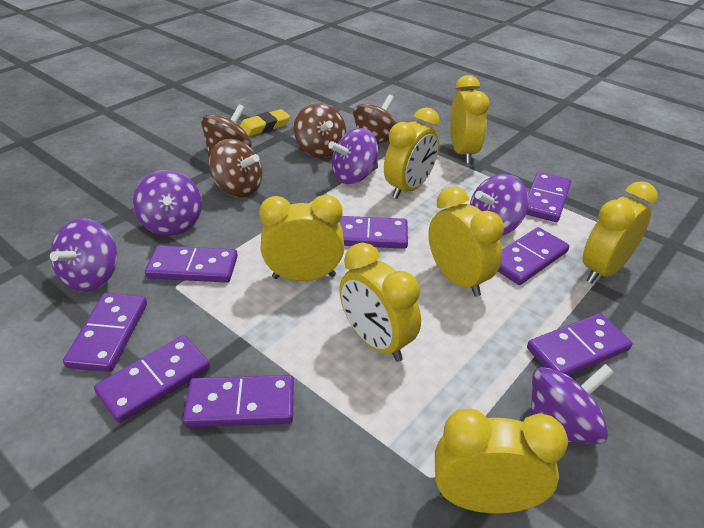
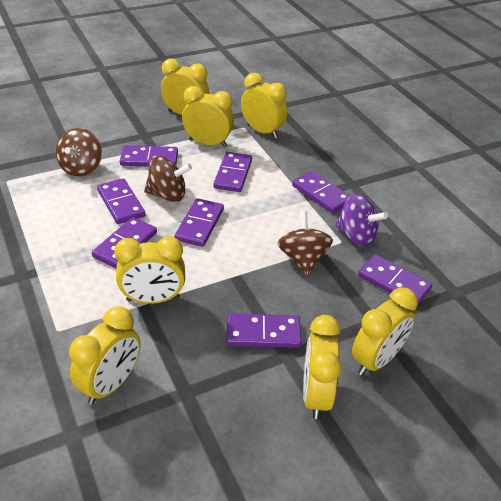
brown spinning top: 4 -> 3
purple spinning top: 5 -> 1
yellow eraser: 1 -> 0

